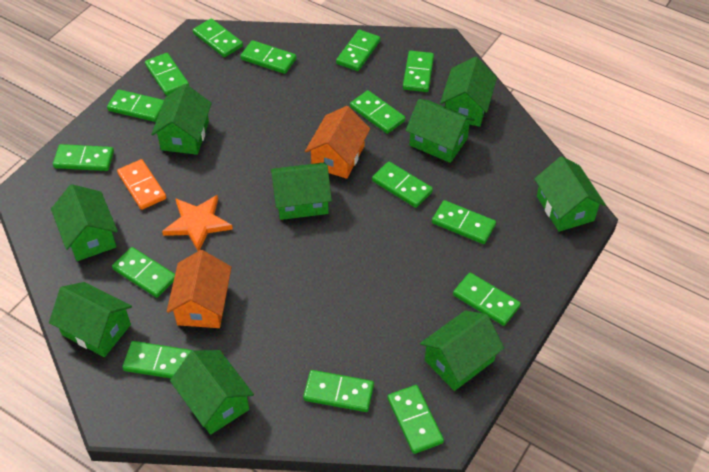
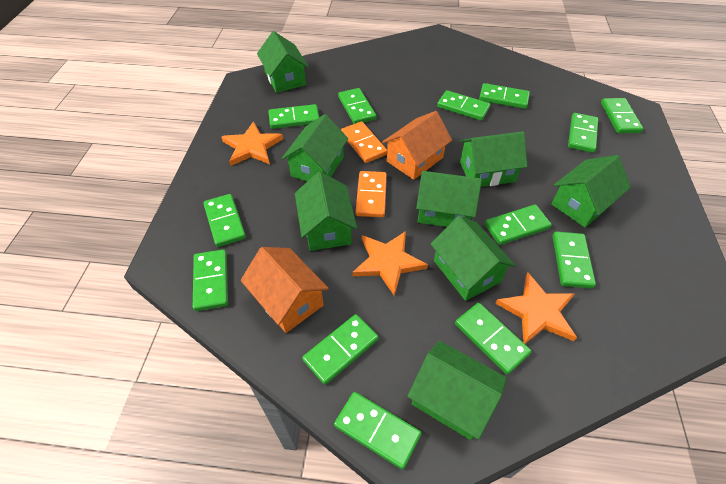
green domino: 15 -> 13
green house: 9 -> 8
orange domino: 1 -> 2
orange star: 1 -> 3

